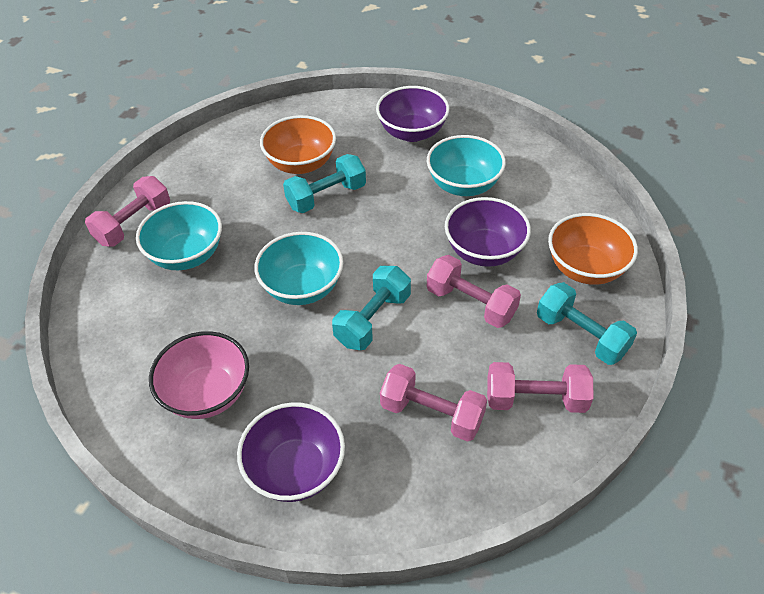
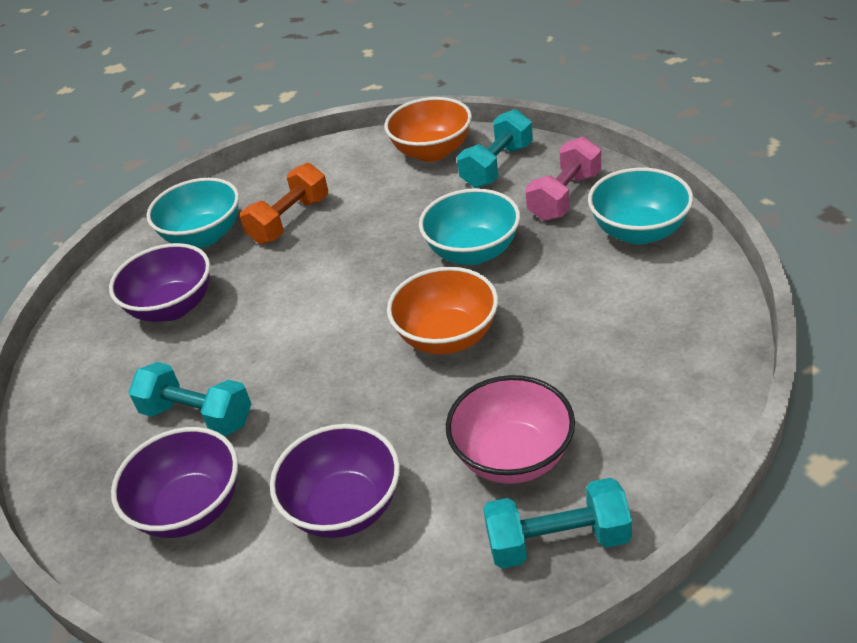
orange dumbbell: 0 -> 1
pink dumbbell: 4 -> 1

